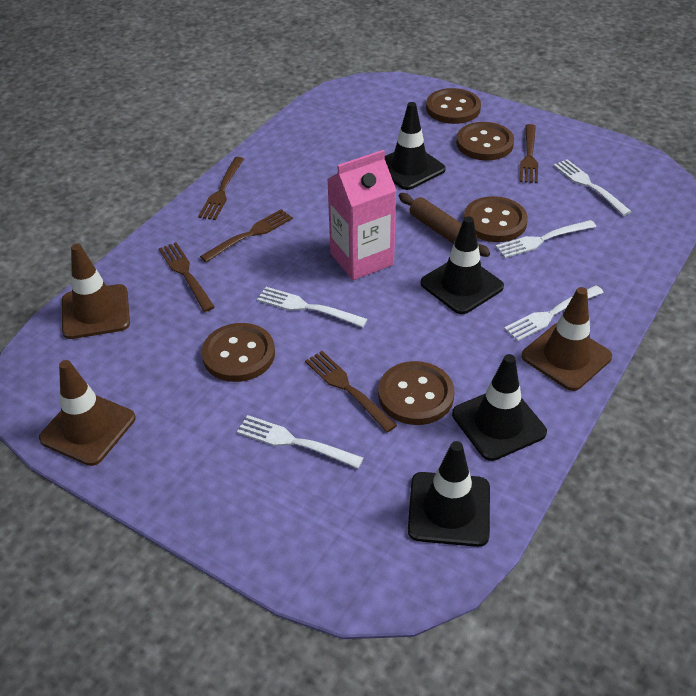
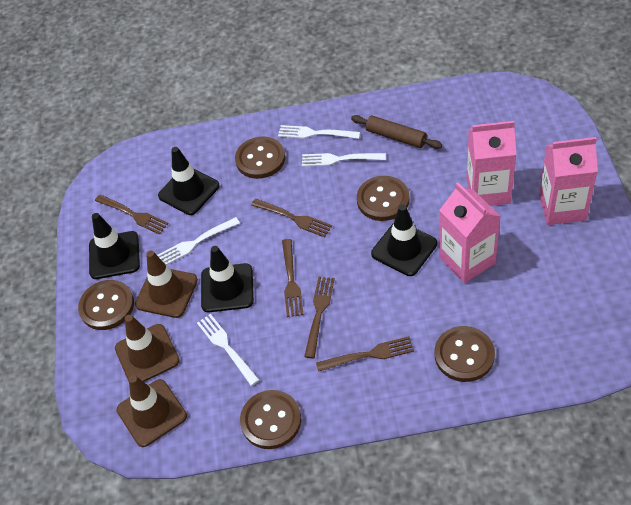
pink carton: 1 -> 3
white fork: 5 -> 4

